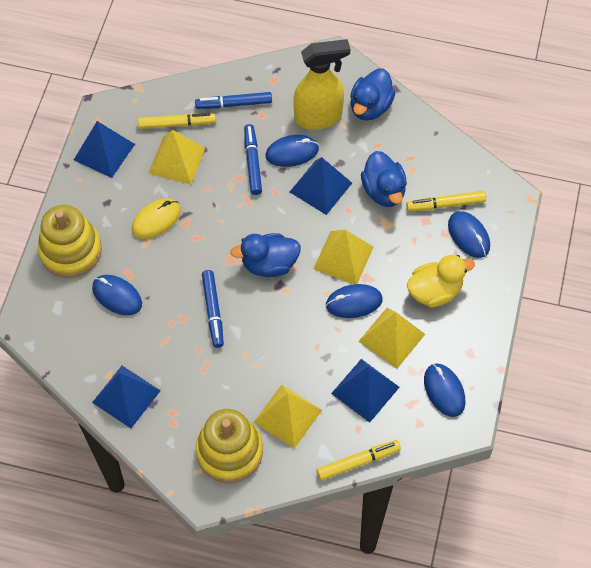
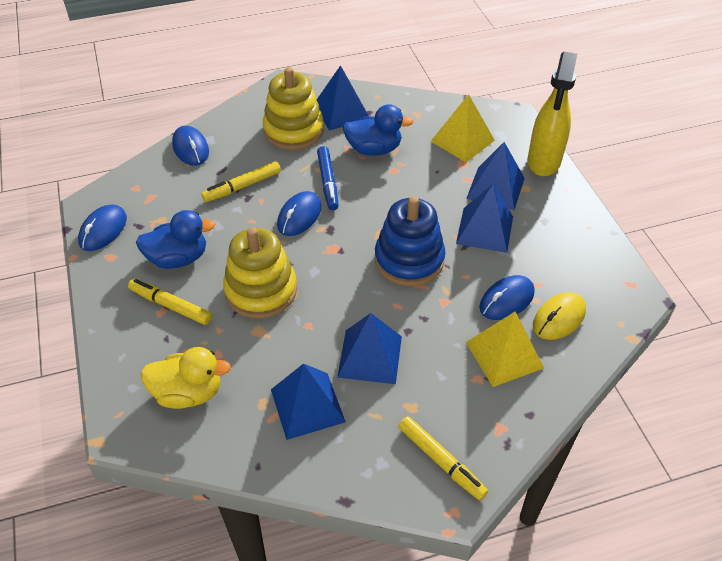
blue duck: 3 -> 2
blue marker: 3 -> 1
blue mouse: 5 -> 4
blue pyramid: 4 -> 5
blue stacking toy: 0 -> 1
yellow pyramid: 4 -> 2

